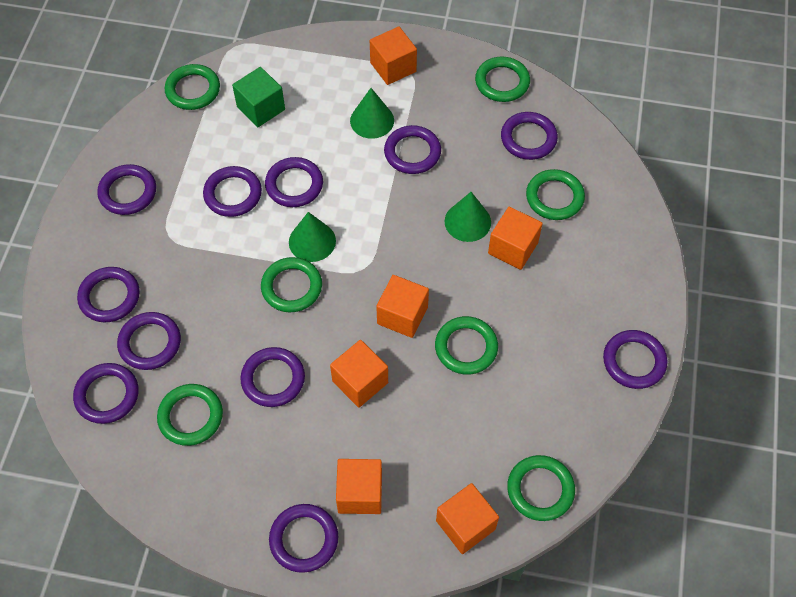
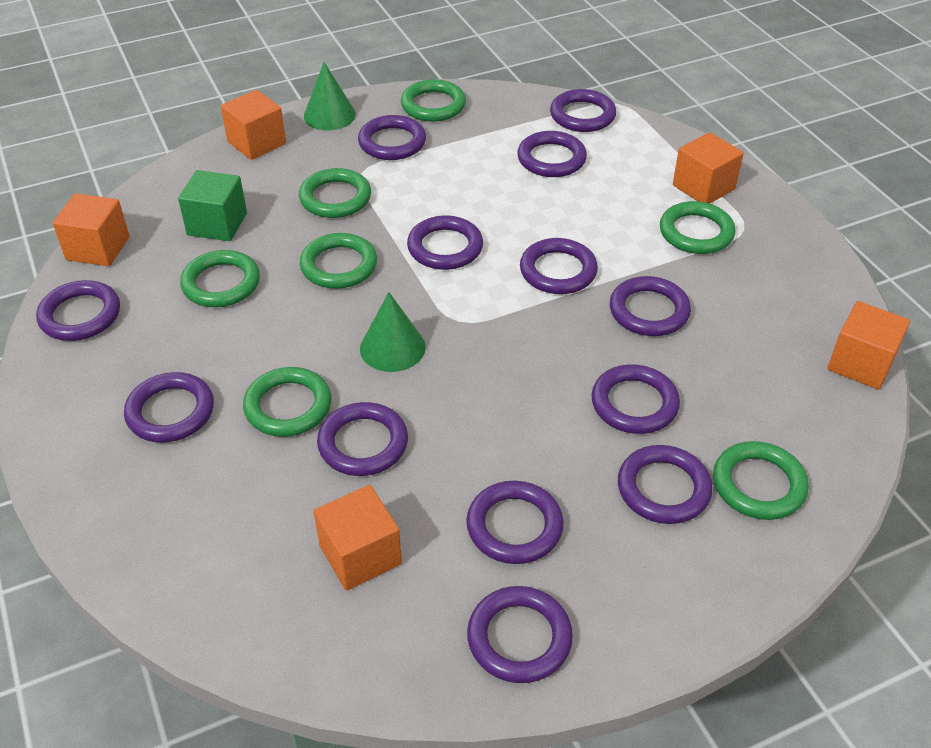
green cone: 3 -> 2
orange cube: 6 -> 5
purple ring: 11 -> 13

